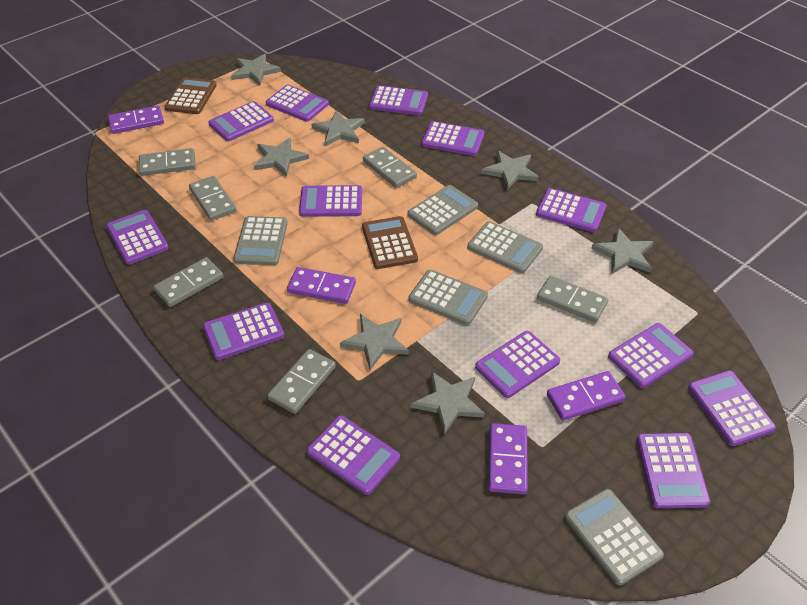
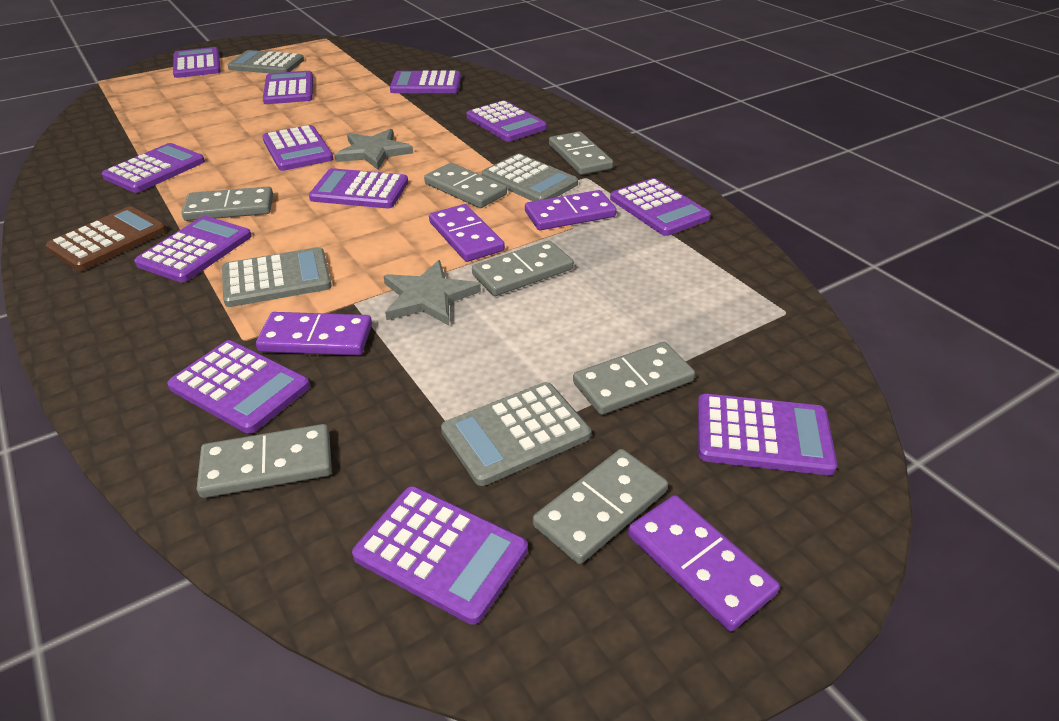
brown calculator: 2 -> 1
grey calculator: 5 -> 4
grey domino: 6 -> 7
grey star: 7 -> 2
purple calculator: 13 -> 12

